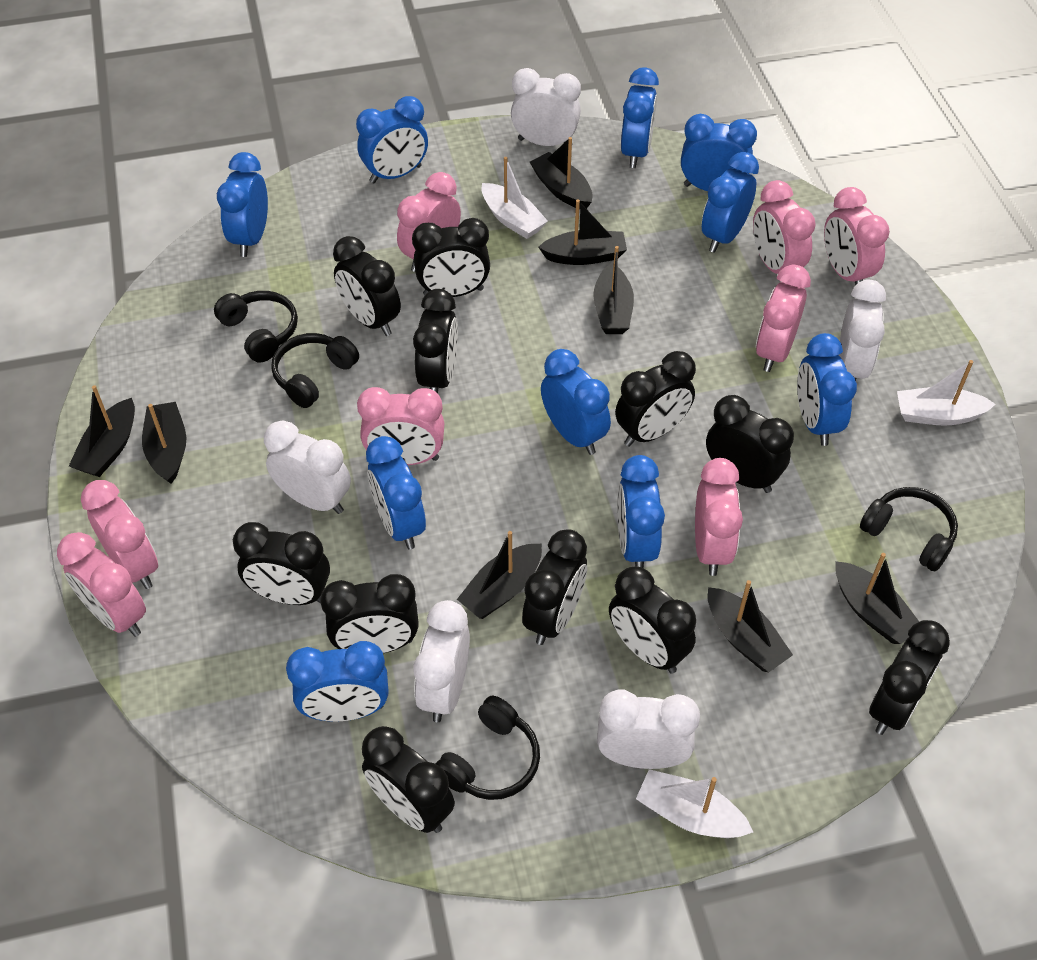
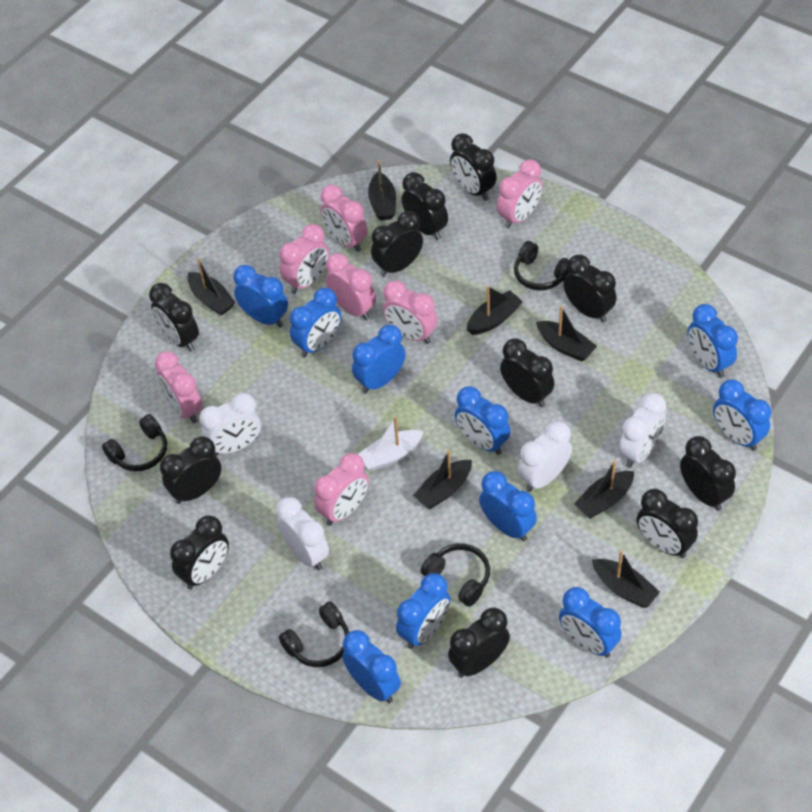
black boat: 8 -> 7
pink clock: 8 -> 7
white boat: 3 -> 1
white clock: 5 -> 4

